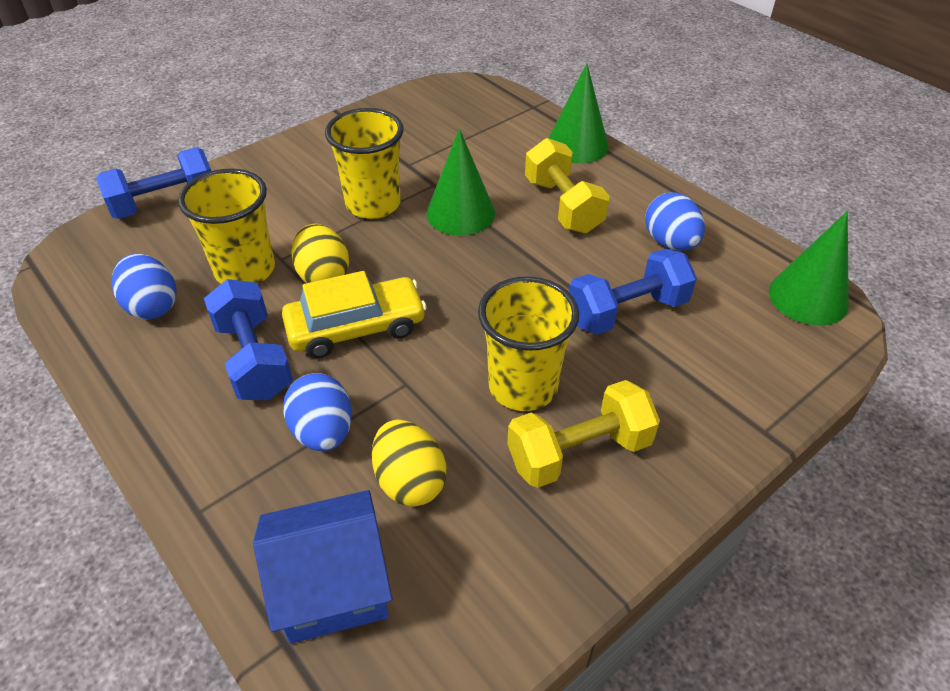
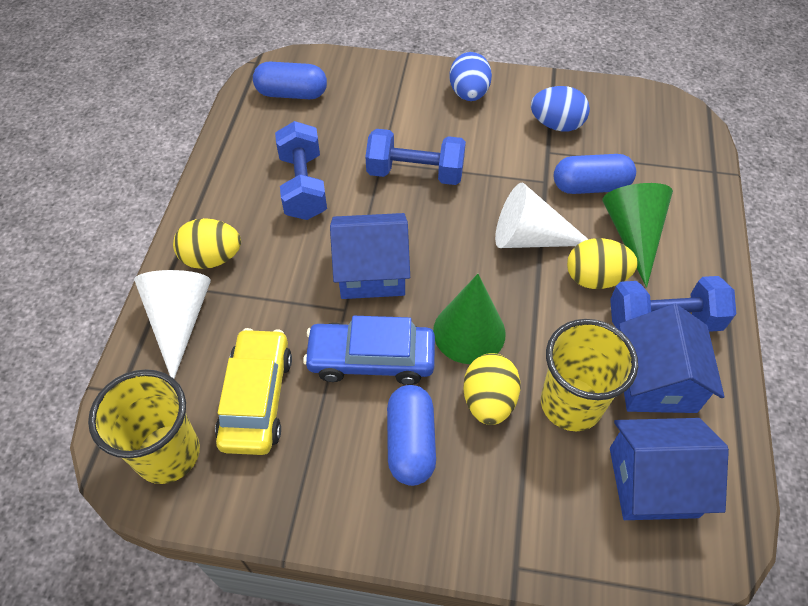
blue capsule: 0 -> 3
blue car: 0 -> 1
blue egg: 3 -> 2
blue house: 1 -> 3
green cone: 3 -> 2
white cone: 0 -> 2
yellow cup: 3 -> 2
yellow dumbbell: 2 -> 0
yellow egg: 2 -> 3

